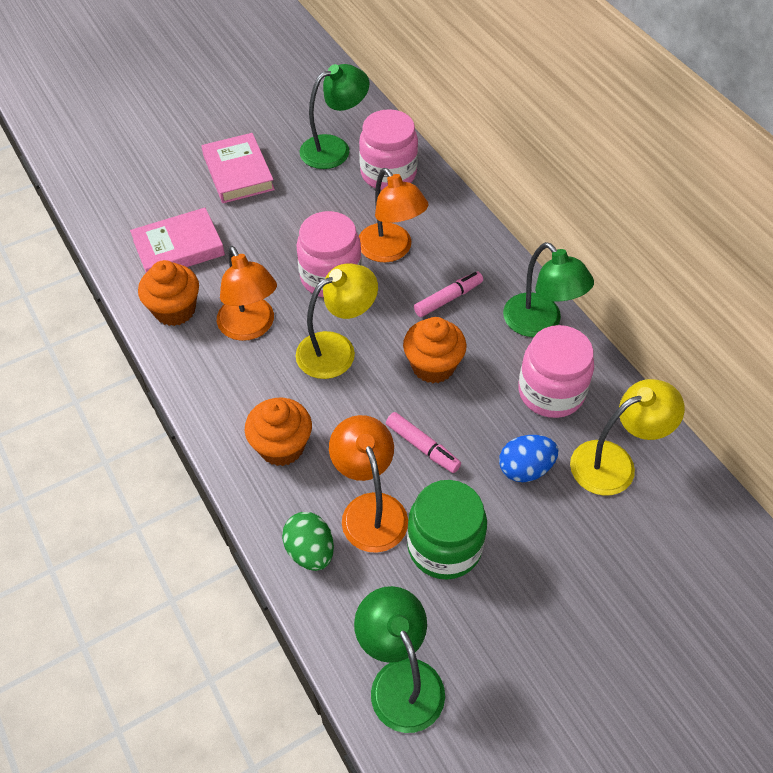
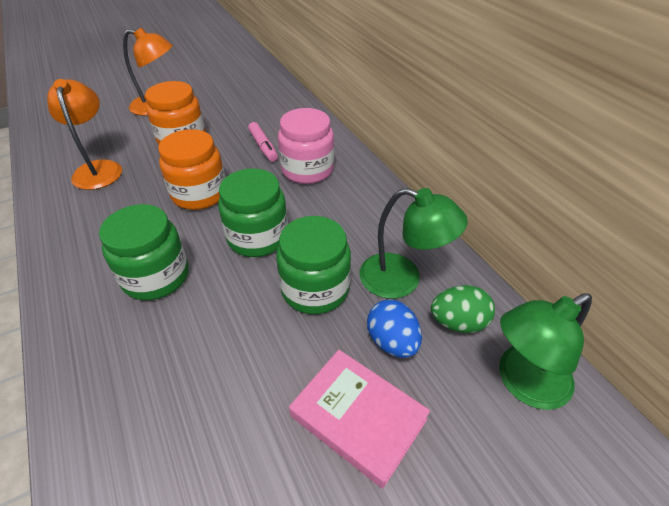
green jar: 1 -> 3
green lamp: 3 -> 2
orange cupcake: 3 -> 0
orange jar: 0 -> 2
orange lamp: 3 -> 2
pink book: 2 -> 1
pink jar: 3 -> 1
pink marker: 2 -> 1
yellow lamp: 2 -> 0

